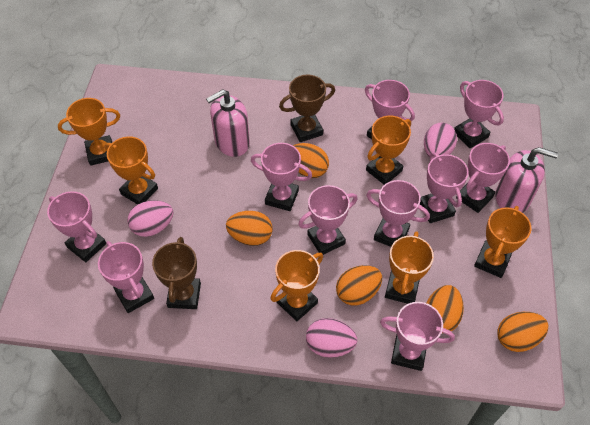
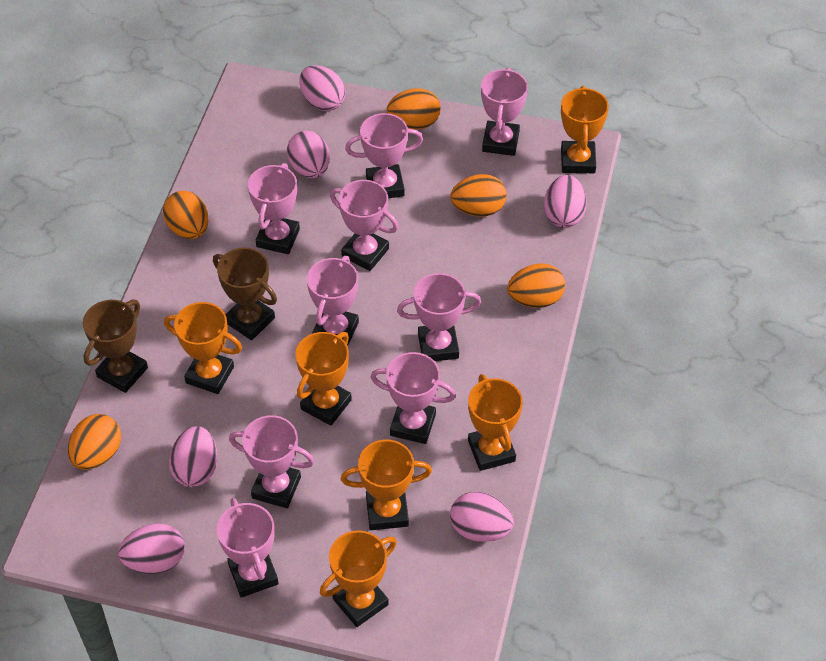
pink egg: 3 -> 6
pink soap dispenser: 2 -> 0
pink trophy: 10 -> 9

